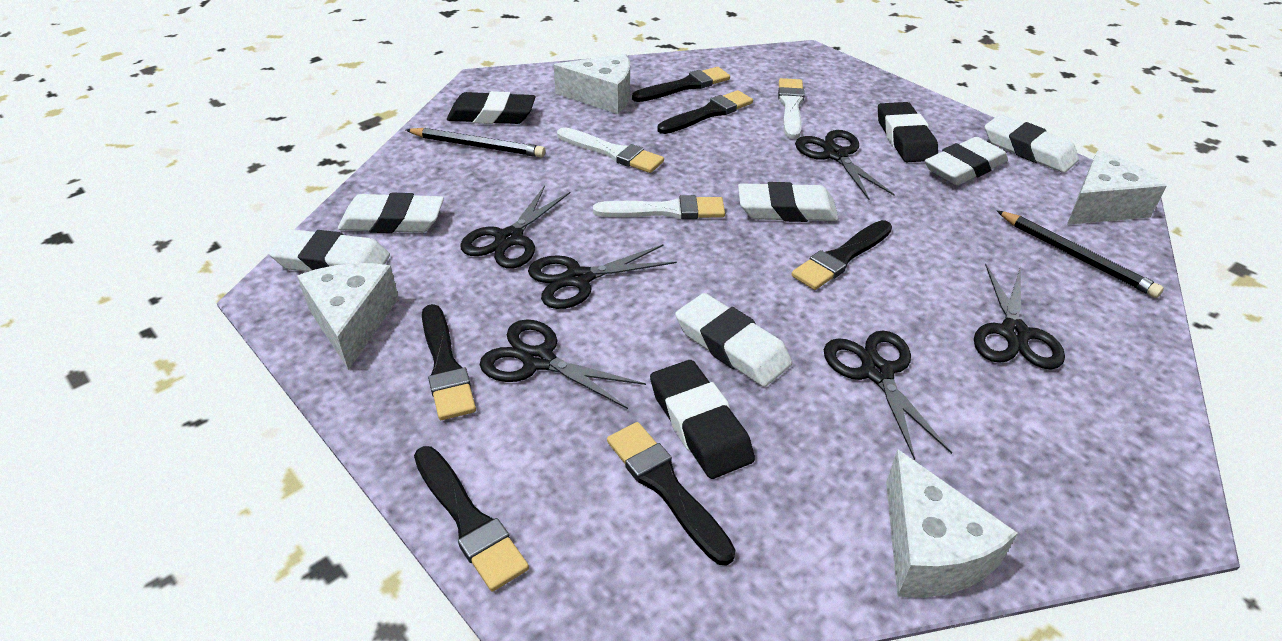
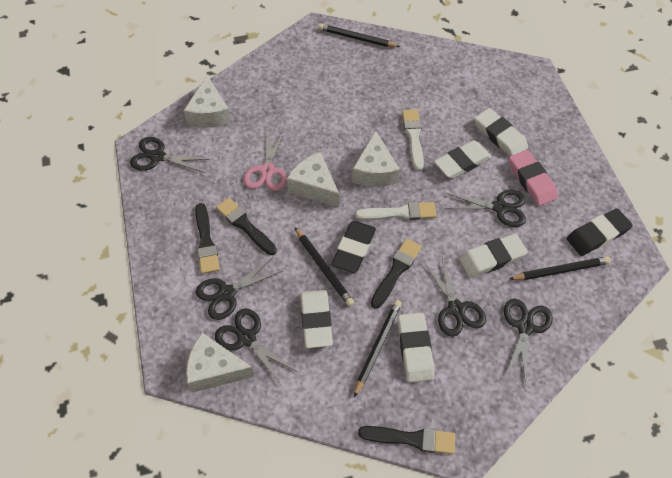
black brush: 6 -> 4
black eraser: 3 -> 2
black pencil: 2 -> 4
pink eraser: 0 -> 1
pink scissors: 0 -> 1
white brush: 3 -> 2
white eraser: 6 -> 5

